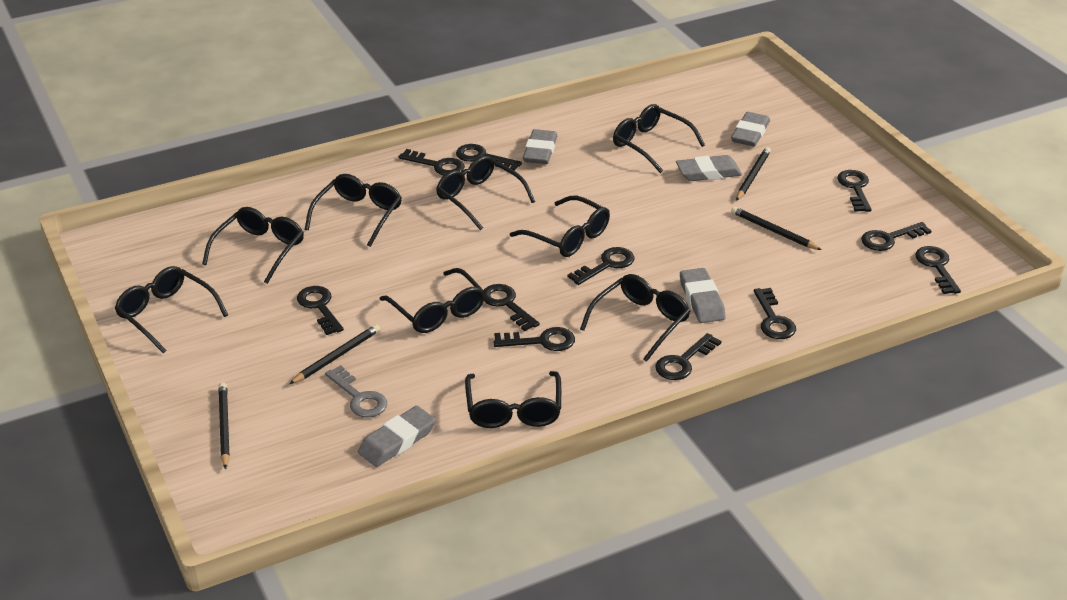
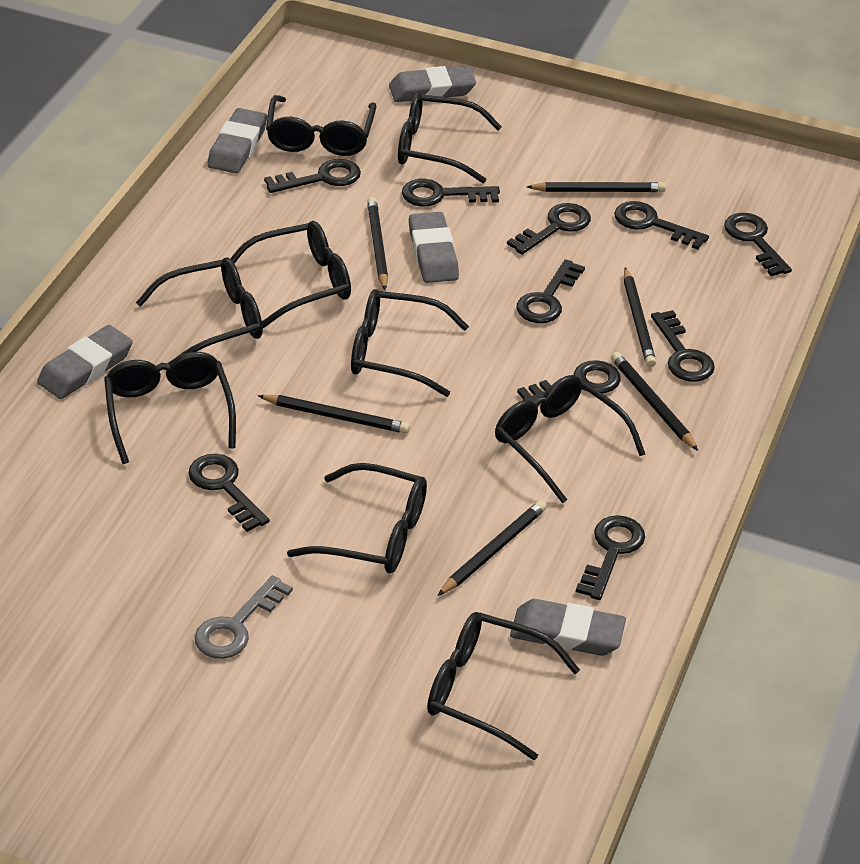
black key: 11 -> 10
black pencil: 4 -> 6

